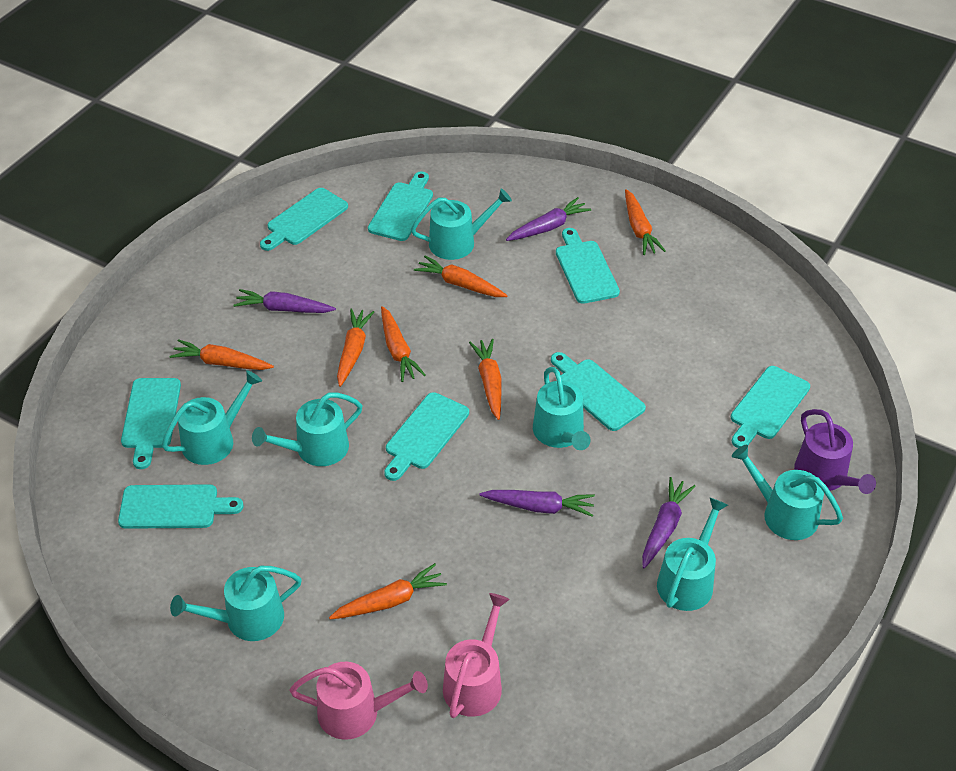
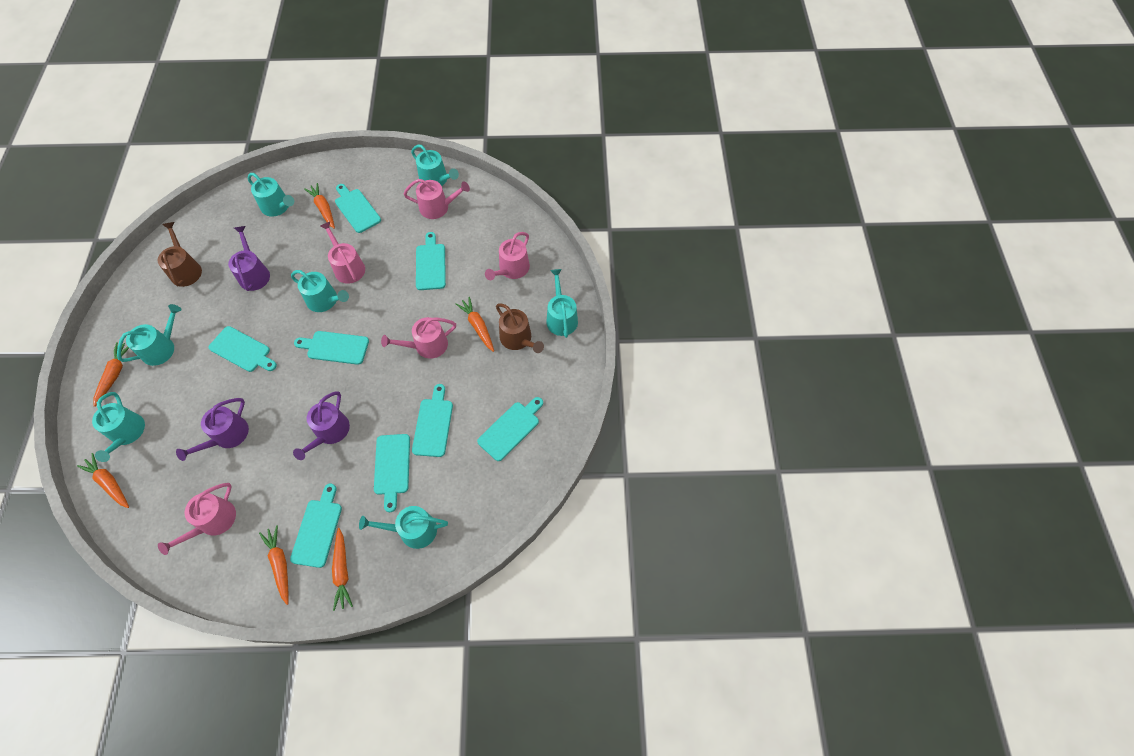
brown watering can: 0 -> 2
orange carrot: 7 -> 6
pink watering can: 2 -> 5
purple carrot: 4 -> 0
purple watering can: 1 -> 3

